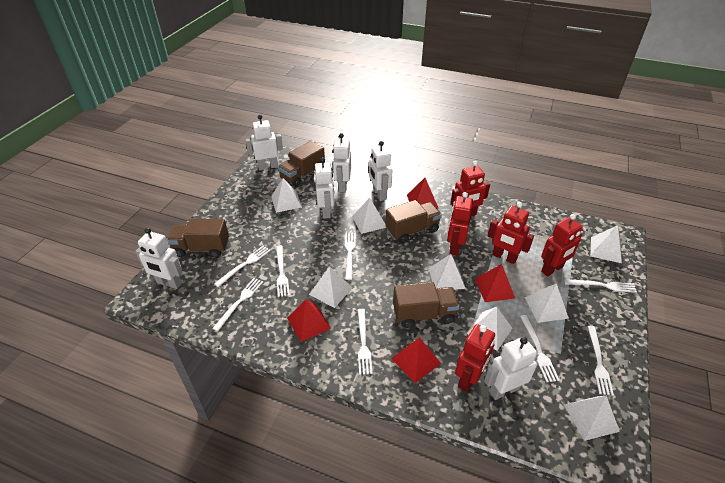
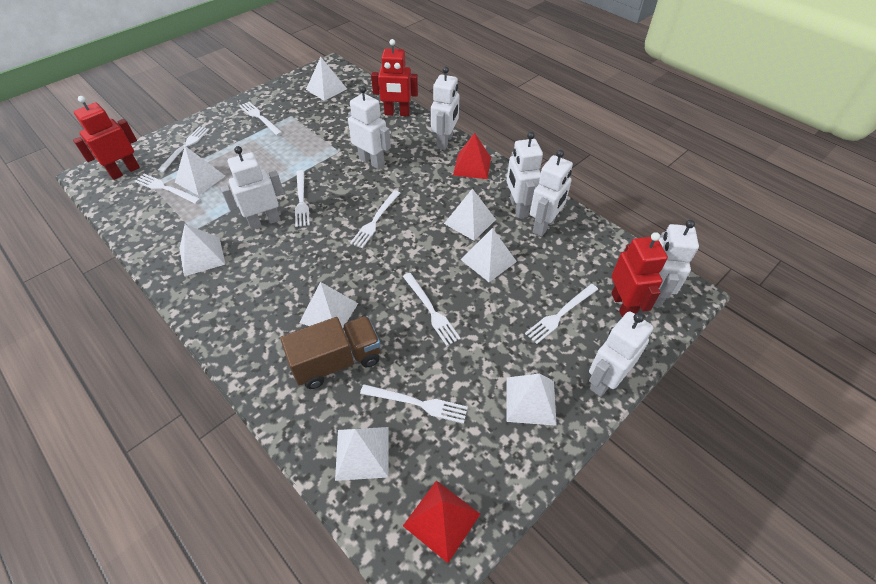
brown truck: 4 -> 1
red pyramid: 4 -> 2
red robot: 5 -> 3
white robot: 6 -> 7

